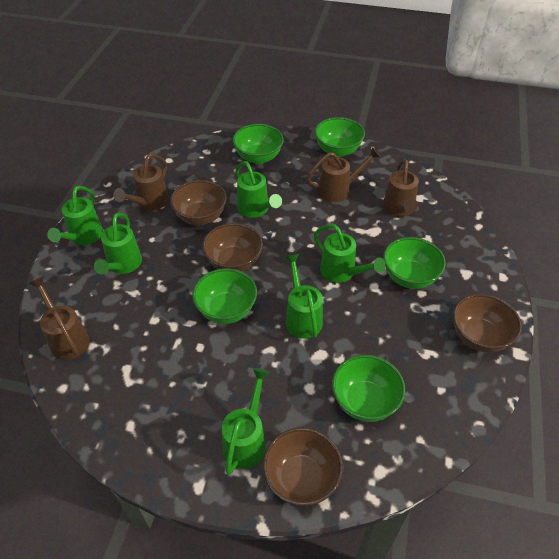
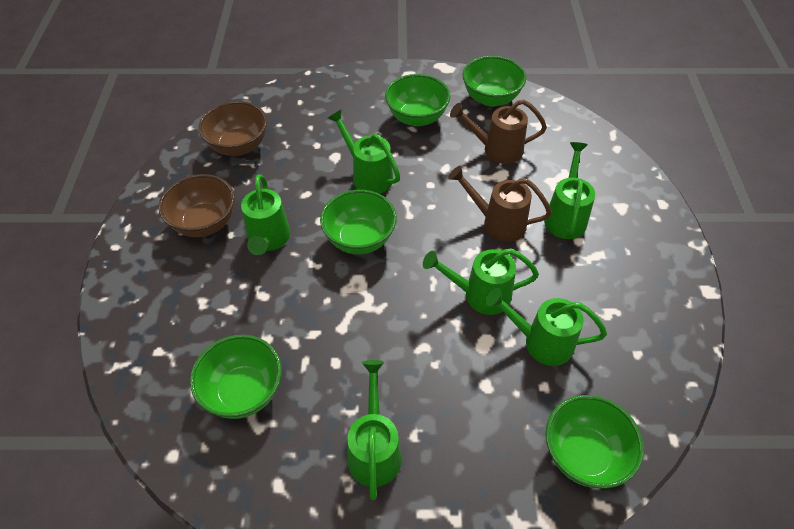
brown bowl: 4 -> 2
brown watering can: 4 -> 2

